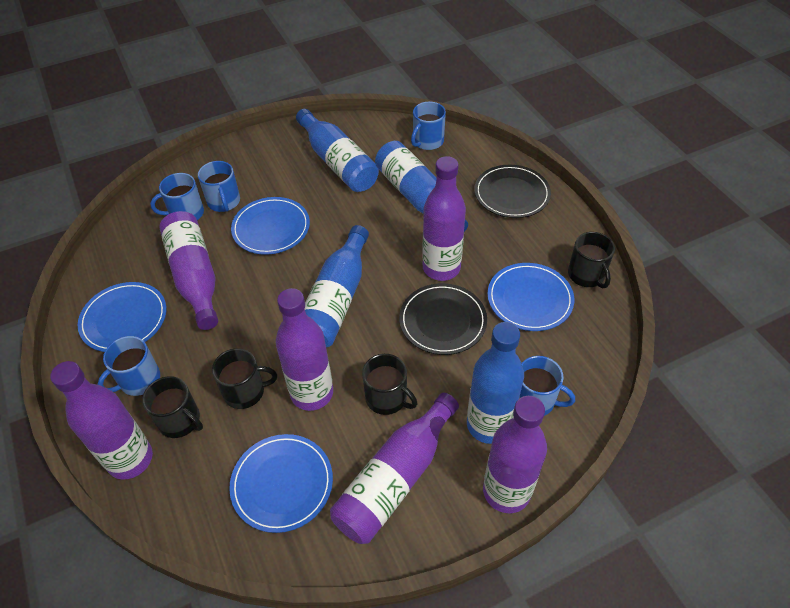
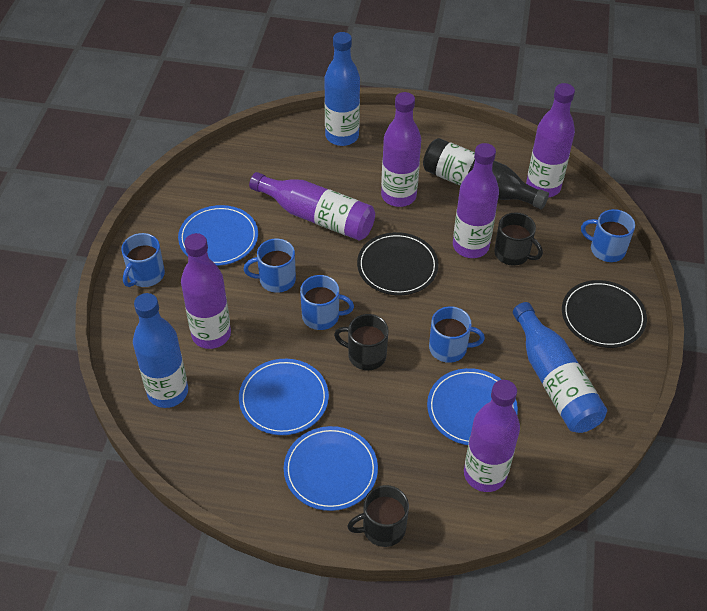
black bottle: 0 -> 1
black mug: 4 -> 3
blue bottle: 4 -> 3

